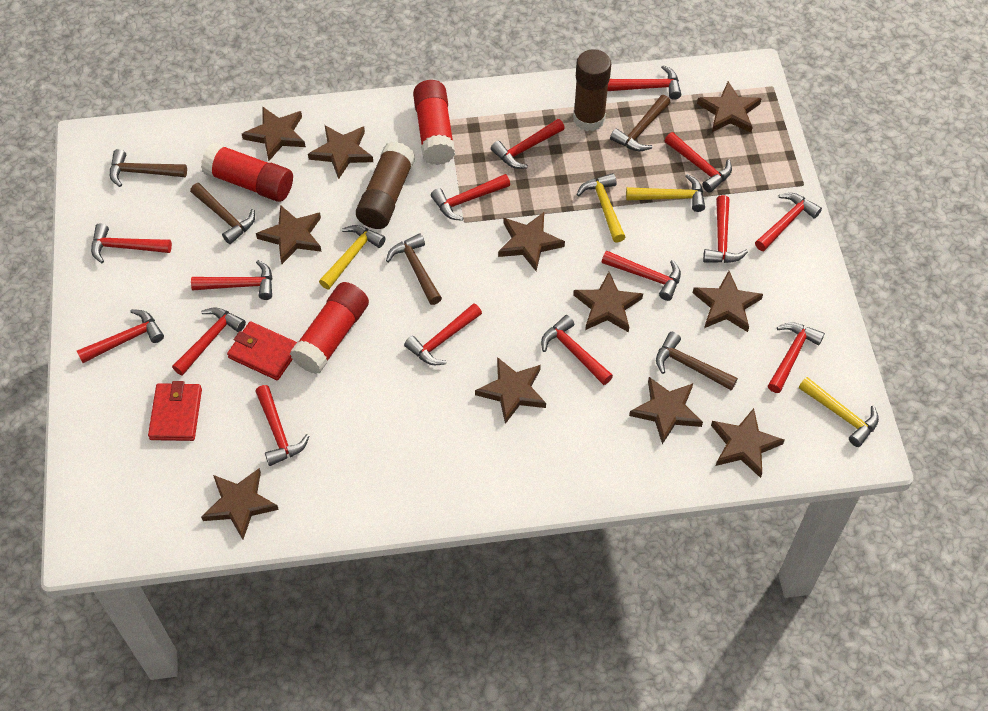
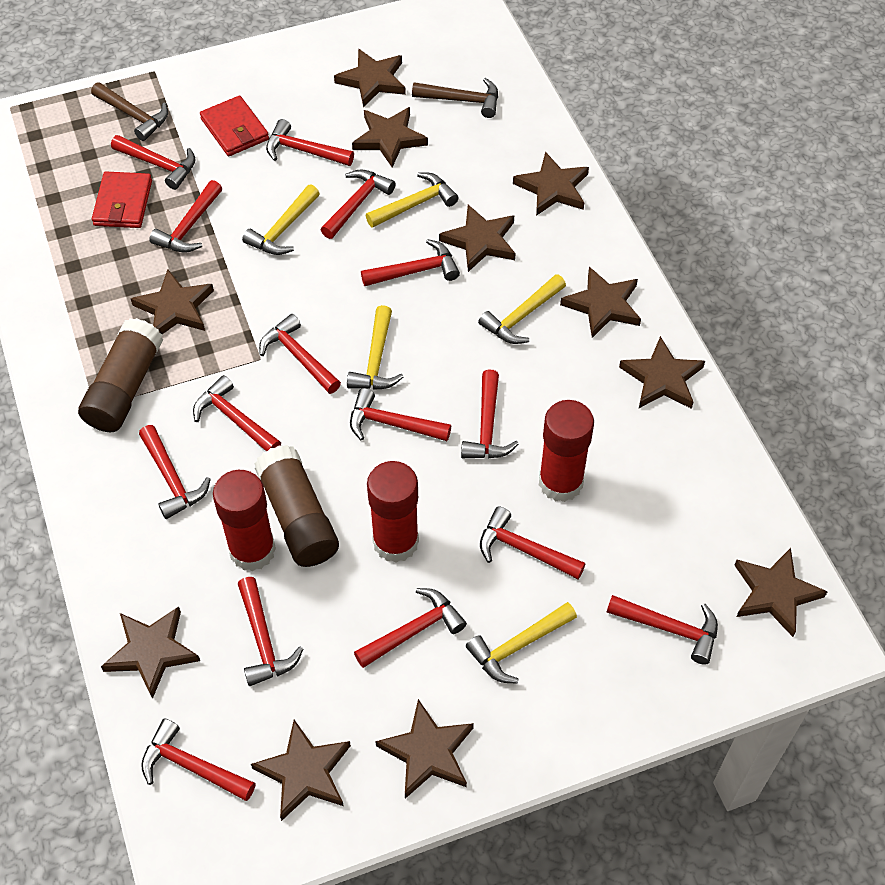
brown hammer: 5 -> 2
yellow hammer: 4 -> 5

